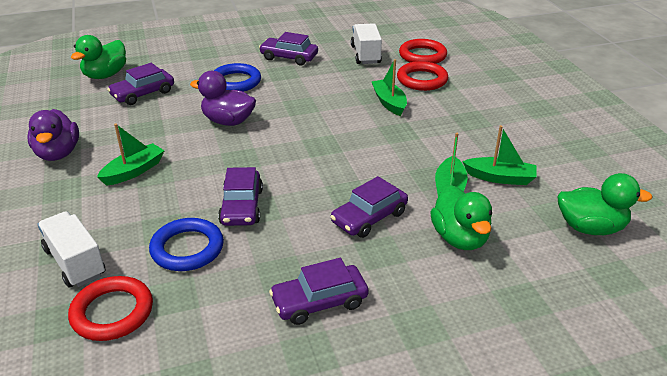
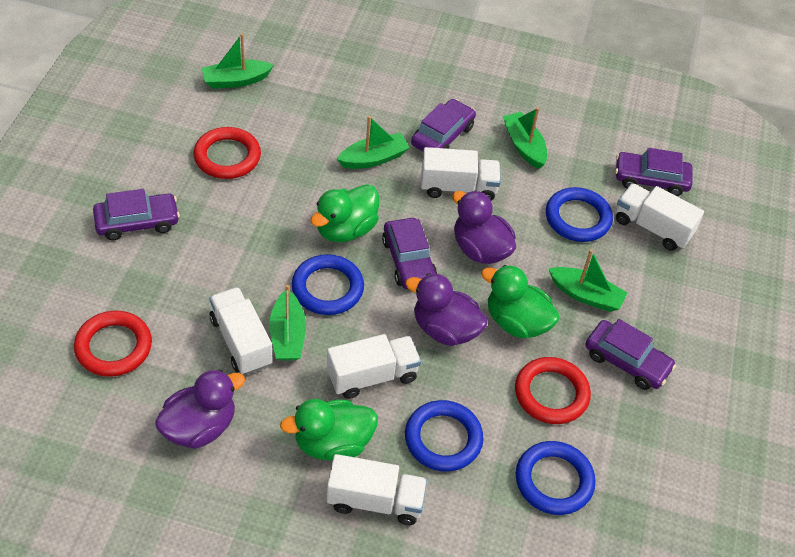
blue ring: 2 -> 4
green boat: 4 -> 5
purple duck: 2 -> 3
white truck: 2 -> 5

